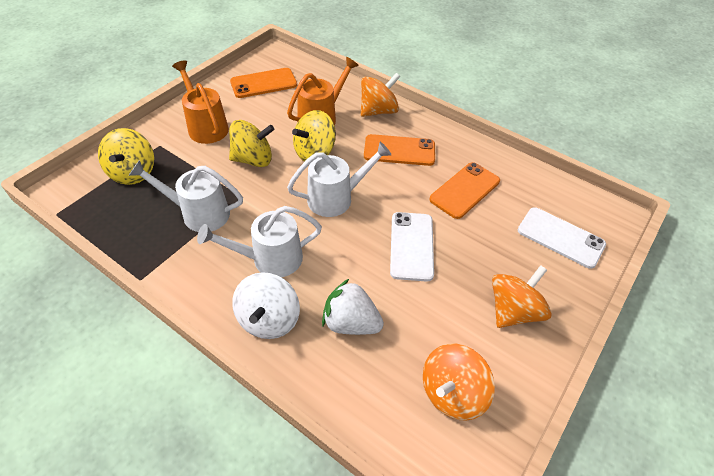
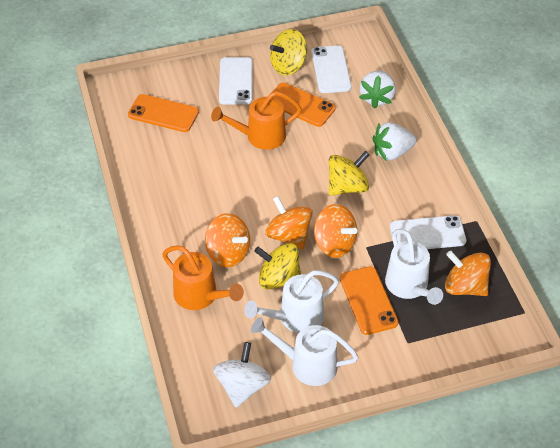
orange spinning top: 3 -> 4
white phone: 2 -> 3
white strawberry: 1 -> 2

